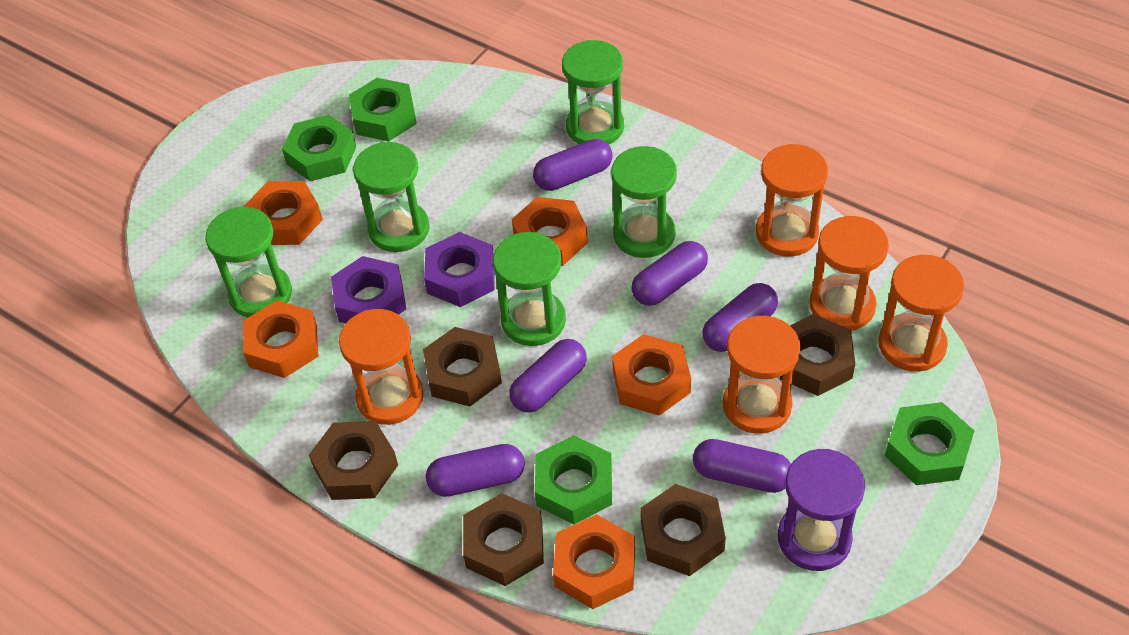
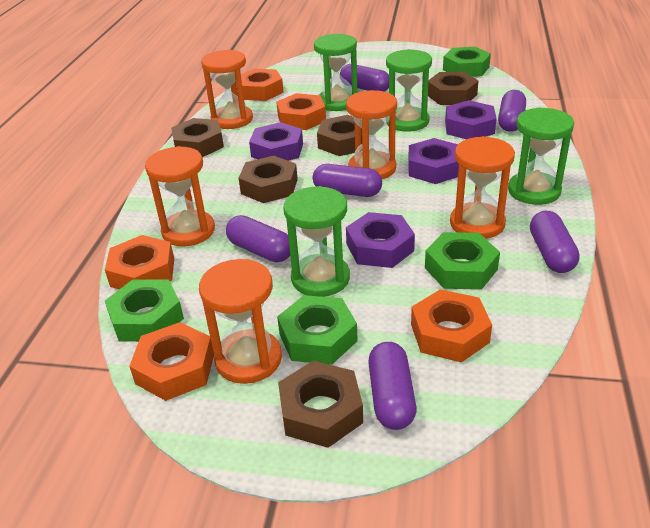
green hourglass: 5 -> 4
purple hourglass: 1 -> 0
purple nut: 2 -> 4

